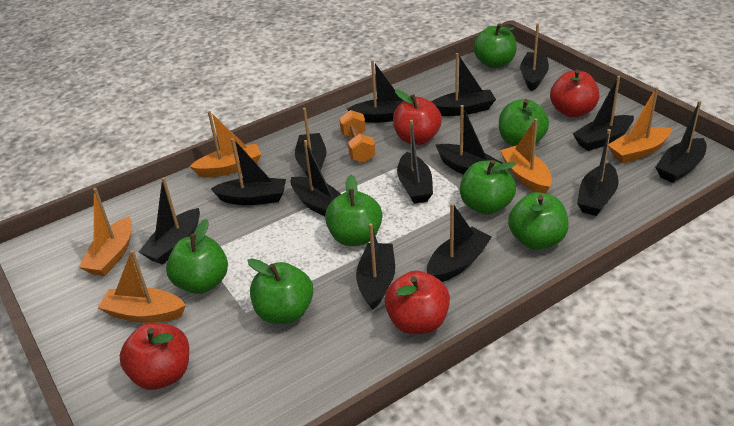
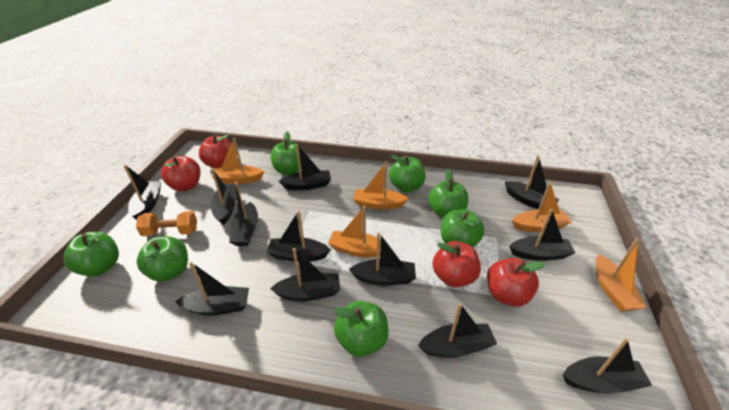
black boat: 14 -> 12

